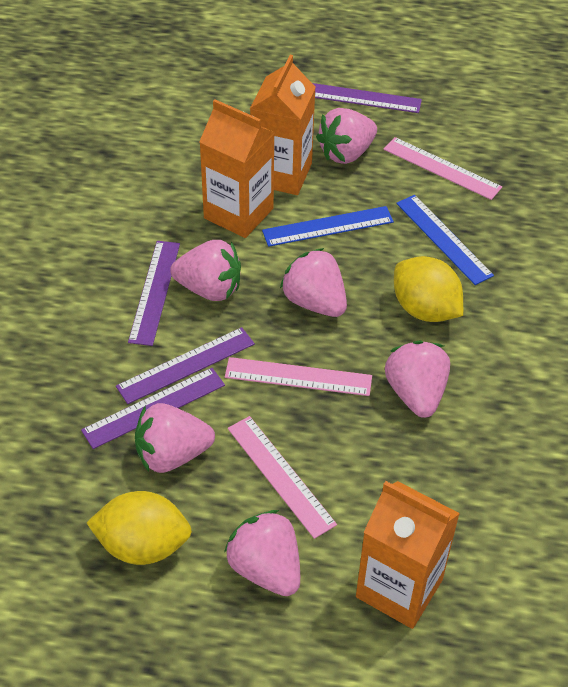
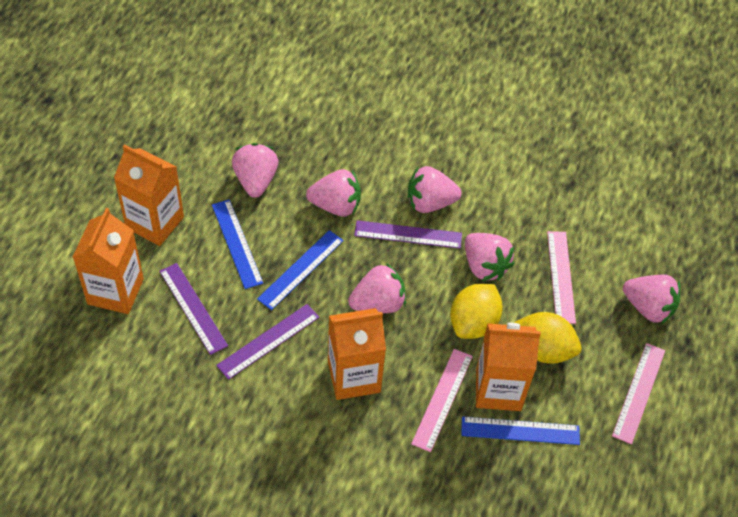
blue ruler: 2 -> 3
orange carton: 3 -> 4
purple ruler: 4 -> 3

